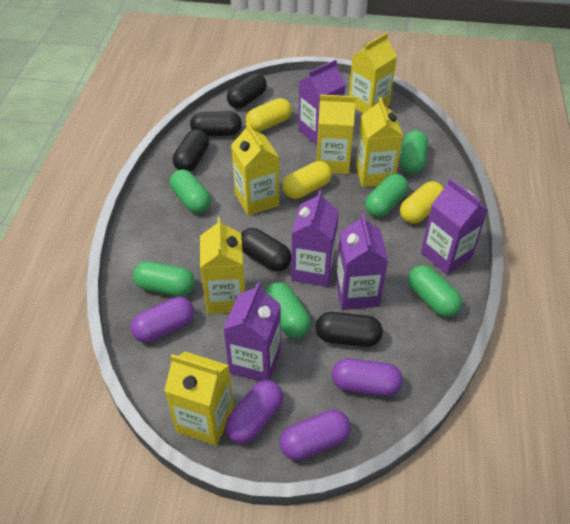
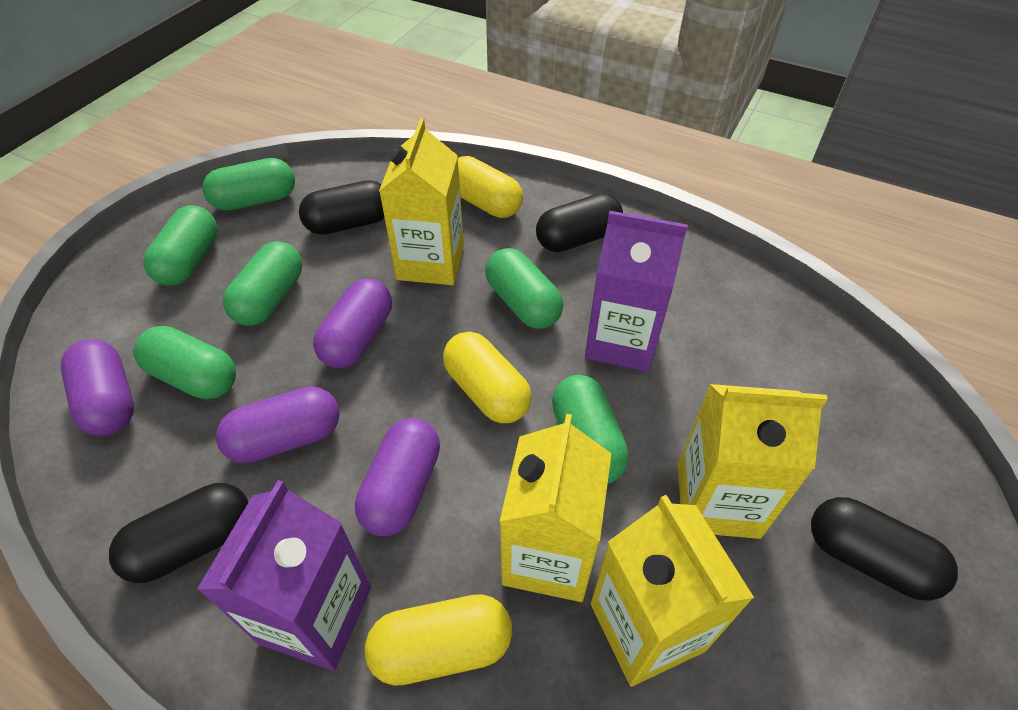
black capsule: 5 -> 4
purple carton: 5 -> 2
yellow carton: 6 -> 4

